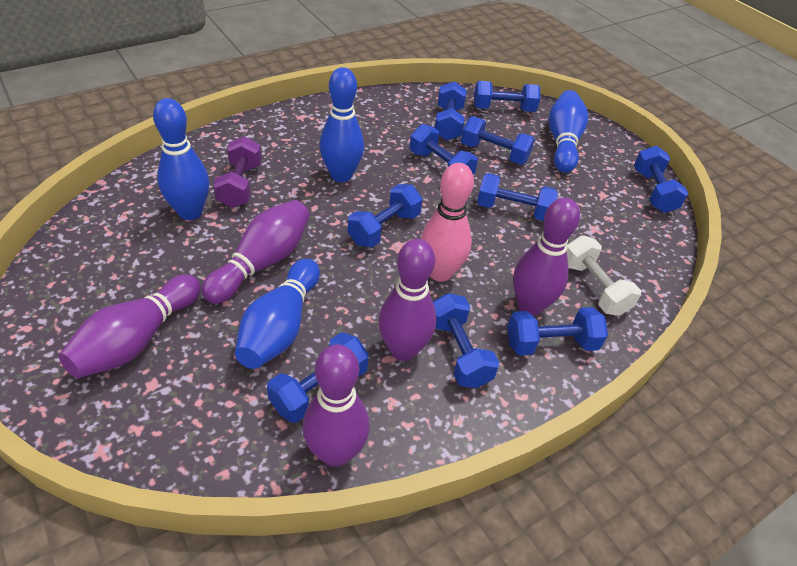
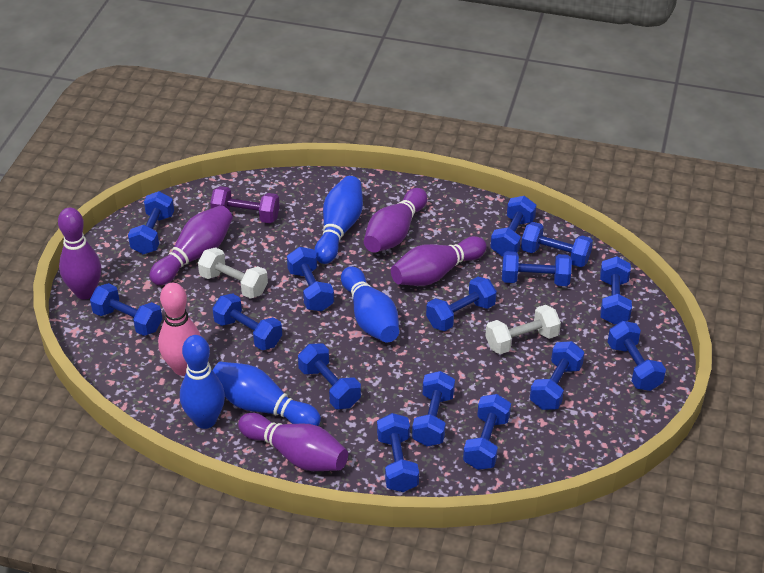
blue dumbbell: 10 -> 15
white dumbbell: 1 -> 2

